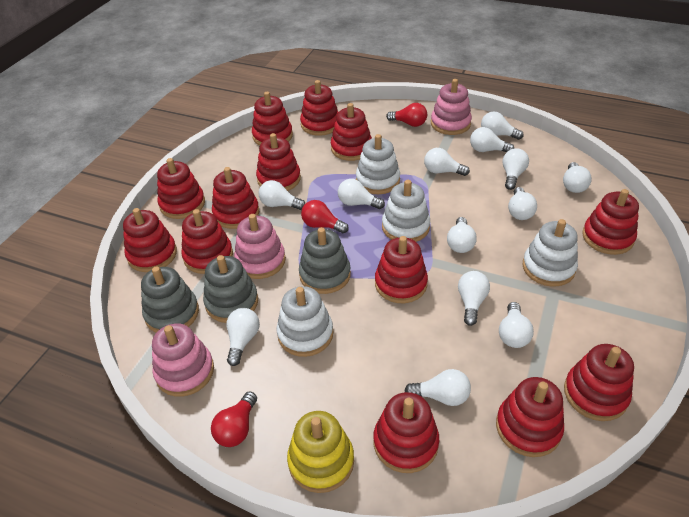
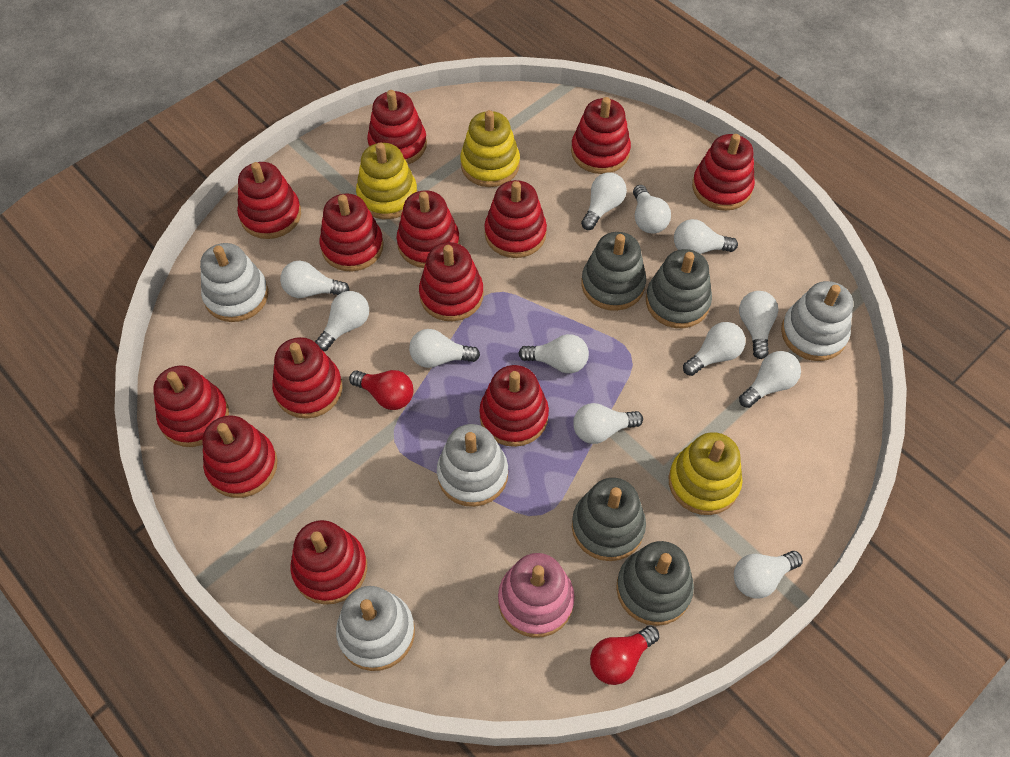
grey stacking toy: 3 -> 4
pink stacking toy: 3 -> 1
red light bulb: 3 -> 2
white light bulb: 13 -> 12
yellow stacking toy: 1 -> 3

